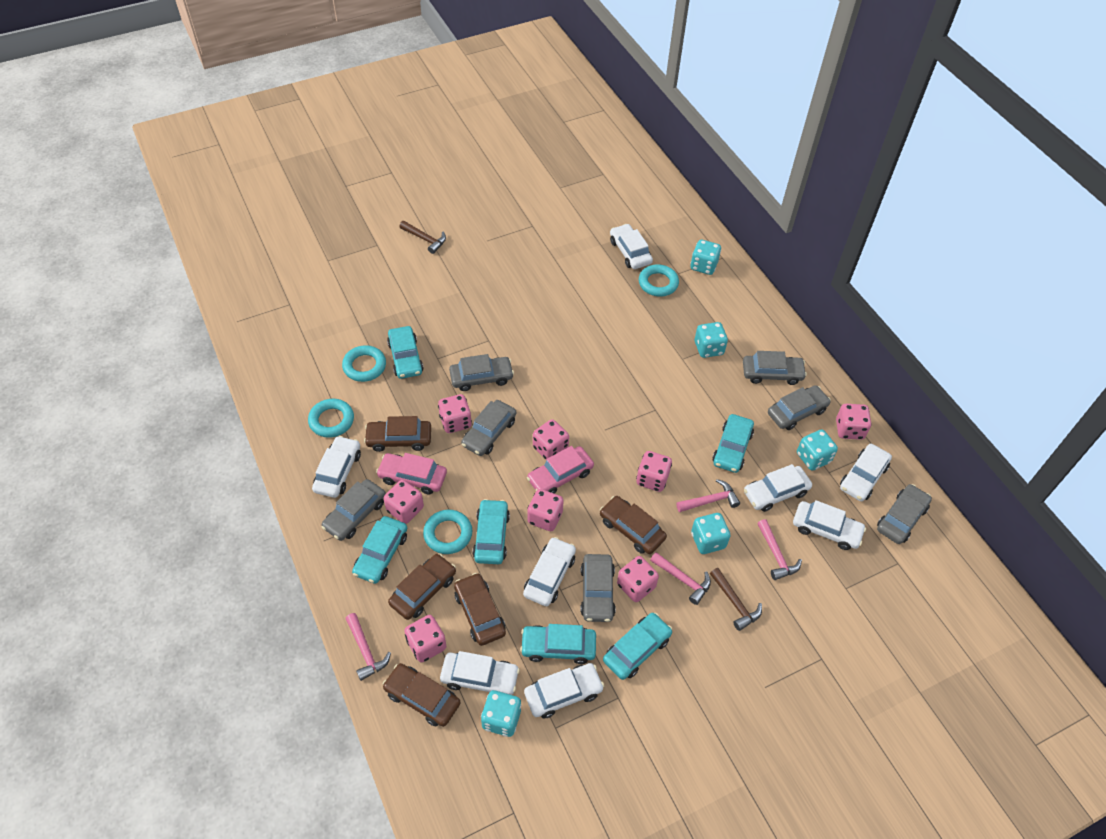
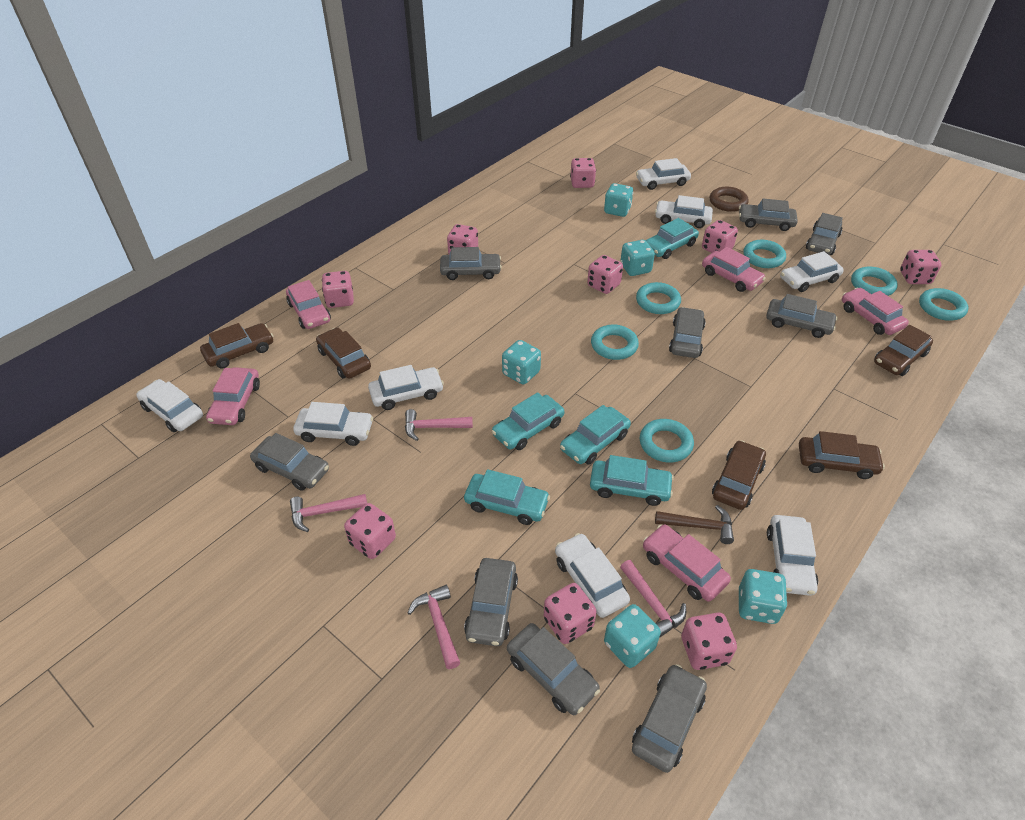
brown hammer: 2 -> 1
brown ring: 0 -> 1
grey car: 7 -> 9
pink car: 2 -> 5
pink dice: 8 -> 9
turquoise car: 6 -> 5
turquoise ring: 4 -> 6

